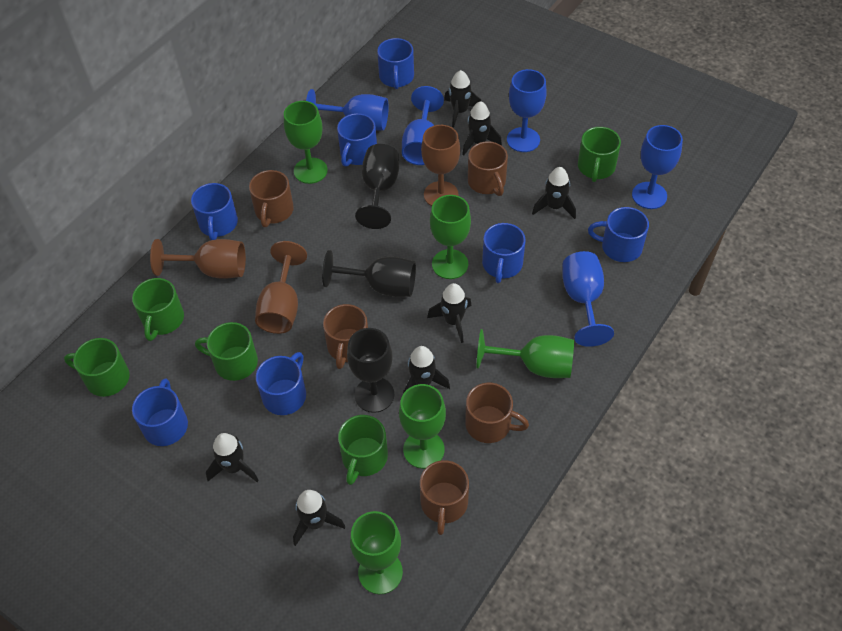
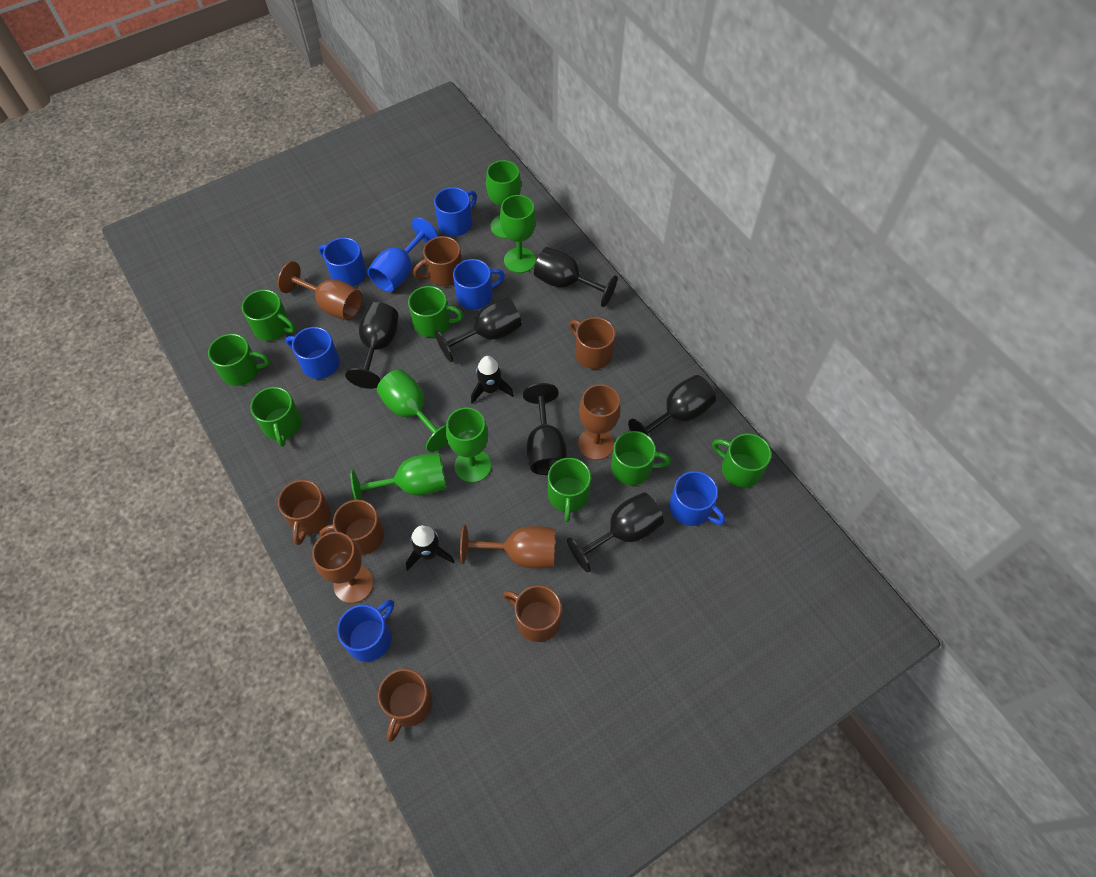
black goblet: 3 -> 6
black rocket: 7 -> 2
blue goblet: 5 -> 1
blue mug: 7 -> 6
brown goblet: 3 -> 4
brown mug: 5 -> 6
green mug: 5 -> 7

